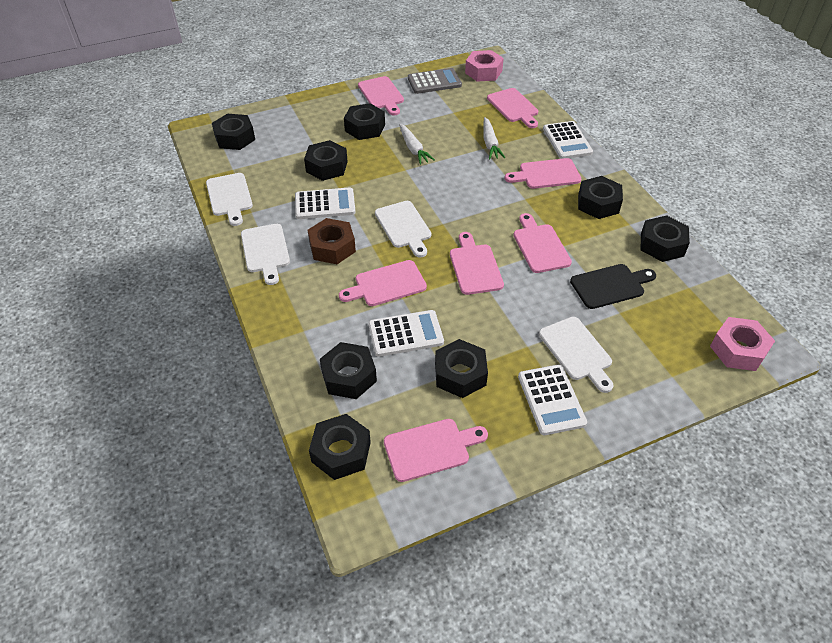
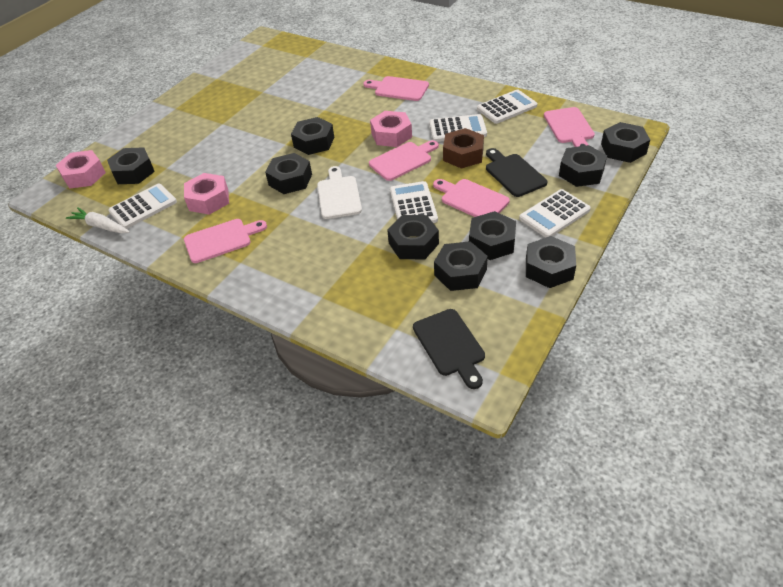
black cutting board: 1 -> 2
black nut: 8 -> 9
grey calculator: 1 -> 0
pink cutting board: 7 -> 5
pink nut: 2 -> 3
white calculator: 4 -> 5
white carrot: 2 -> 1
white cutting board: 4 -> 1

